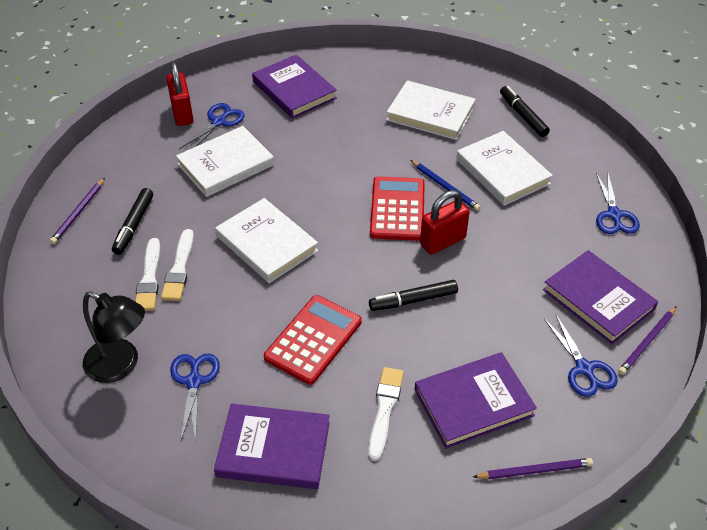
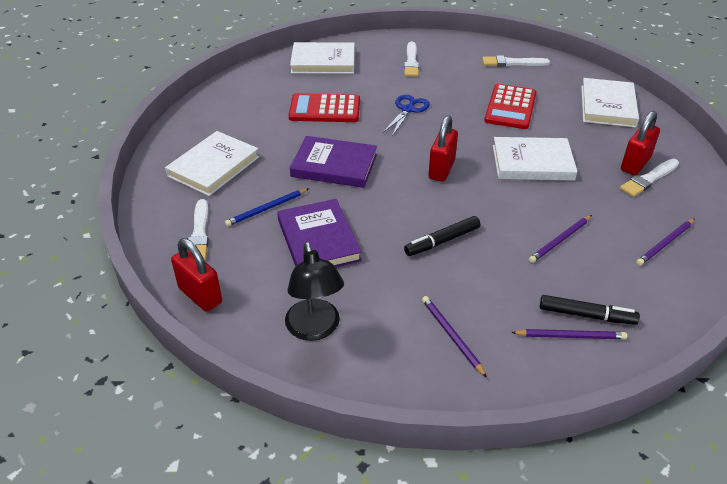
black marker: 3 -> 2
blue scissors: 4 -> 1
purple book: 4 -> 2
purple pencil: 3 -> 4
red padlock: 2 -> 3
white brush: 3 -> 4

